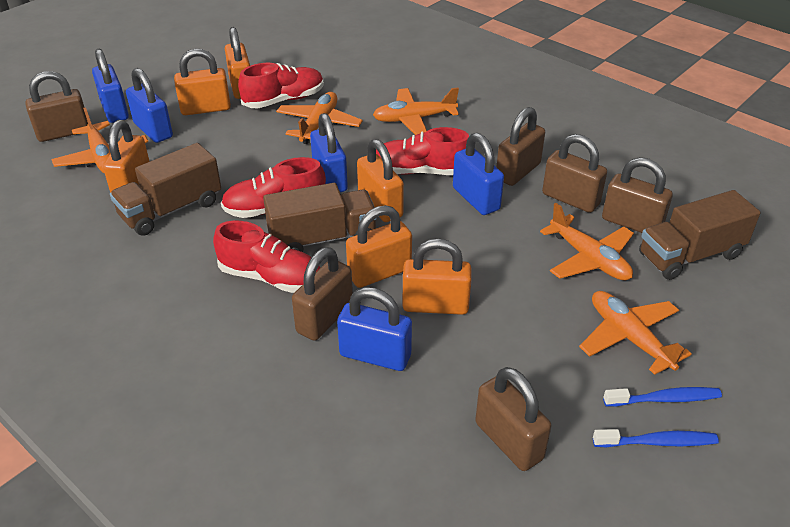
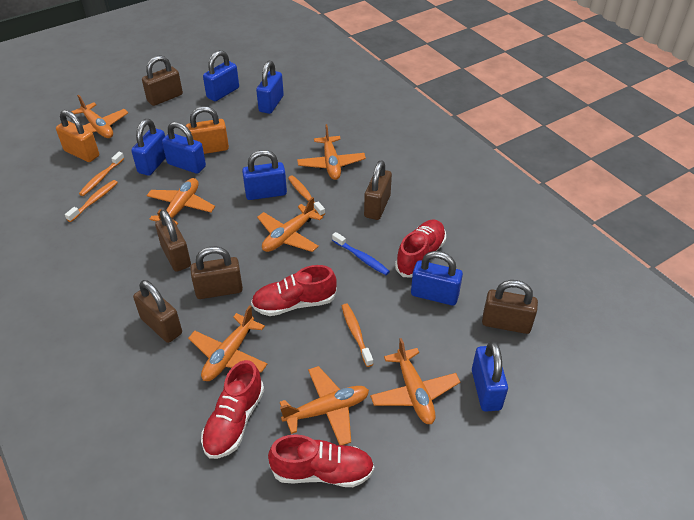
blue padlock: 5 -> 7
blue toothbrush: 2 -> 1
brown truck: 3 -> 0
orange padlock: 6 -> 2
orange plane: 5 -> 7
orange toothbrush: 0 -> 4

